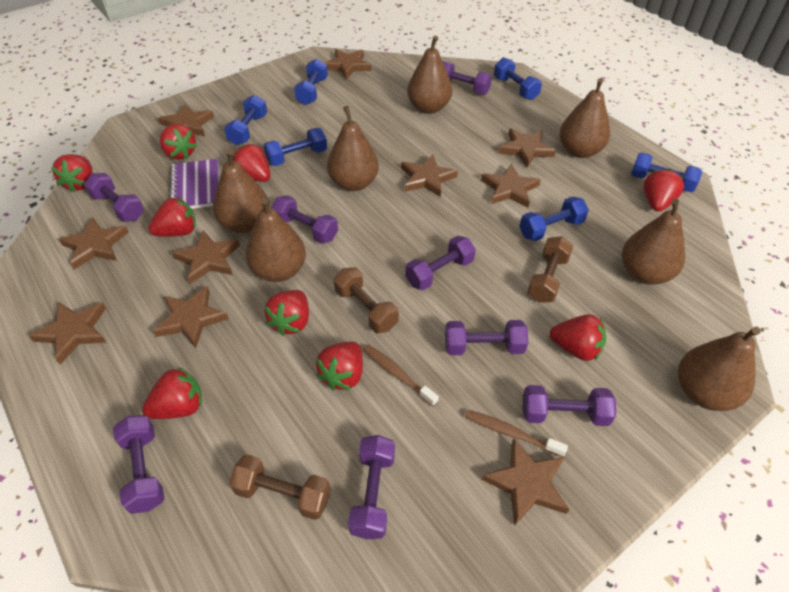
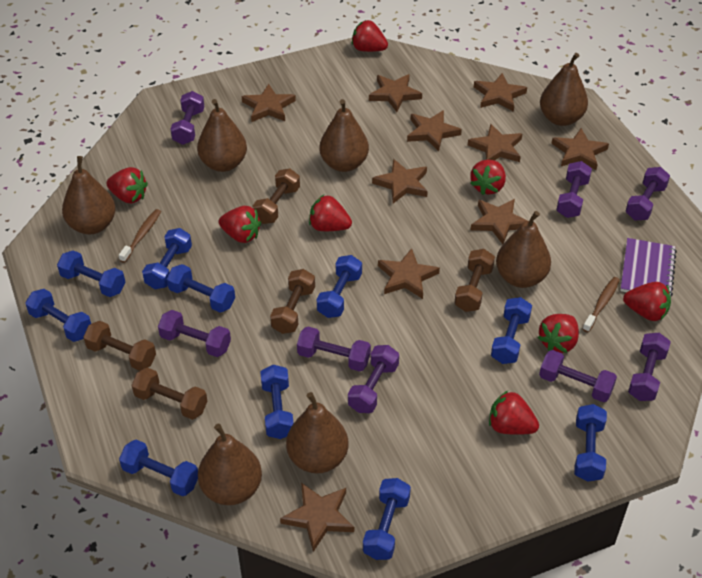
blue dumbbell: 6 -> 10
brown dumbbell: 3 -> 5
red strawberry: 9 -> 8

